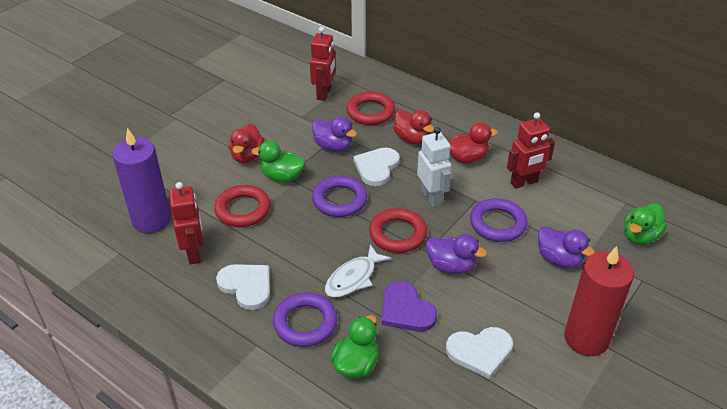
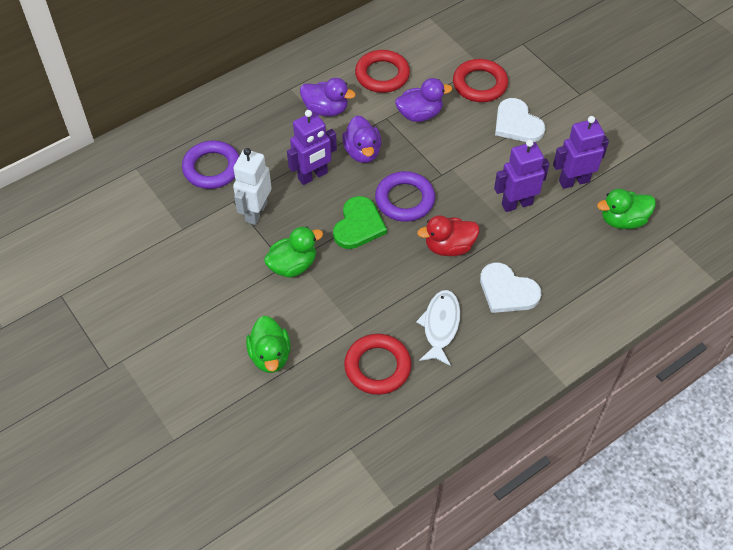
green heart: 0 -> 1
purple candle: 1 -> 0
purple heart: 1 -> 0
purple ring: 3 -> 2
purple robot: 0 -> 3
red candle: 1 -> 0
red duck: 3 -> 1
red robot: 3 -> 0
white heart: 3 -> 2

